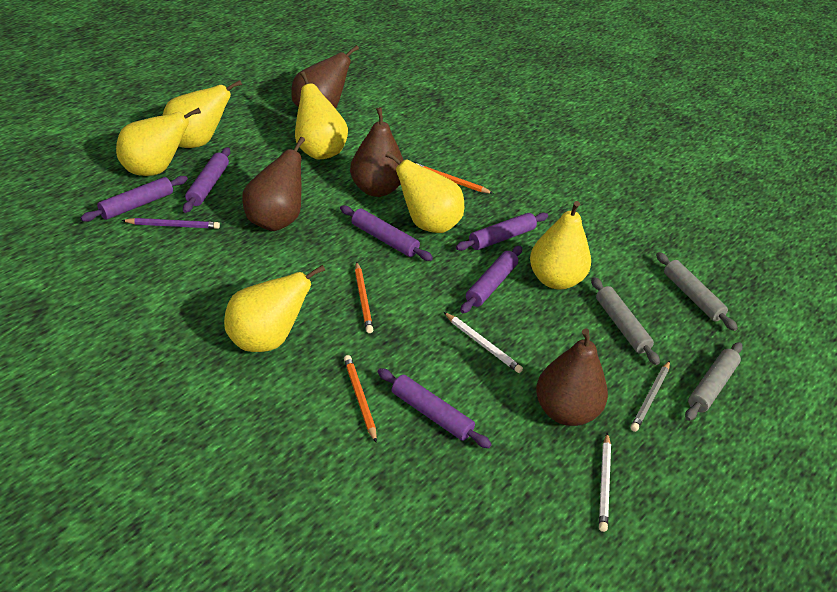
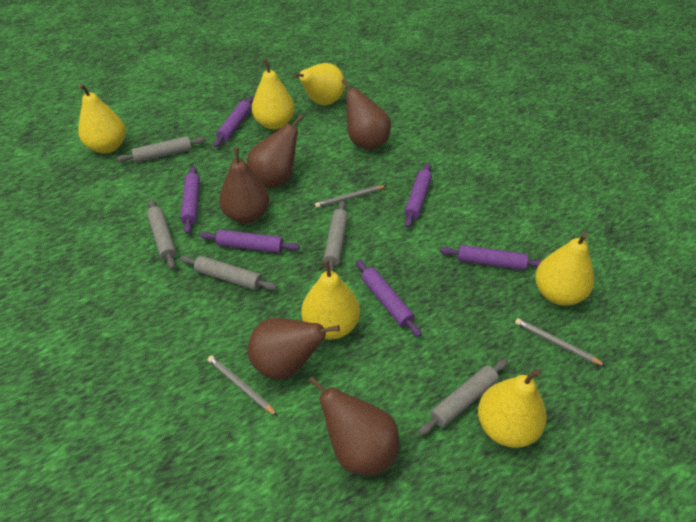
brown pear: 4 -> 5
grey pencil: 1 -> 3
grey rolling pin: 3 -> 5
orange pencil: 3 -> 0
purple pencil: 1 -> 0
white pencil: 2 -> 0

